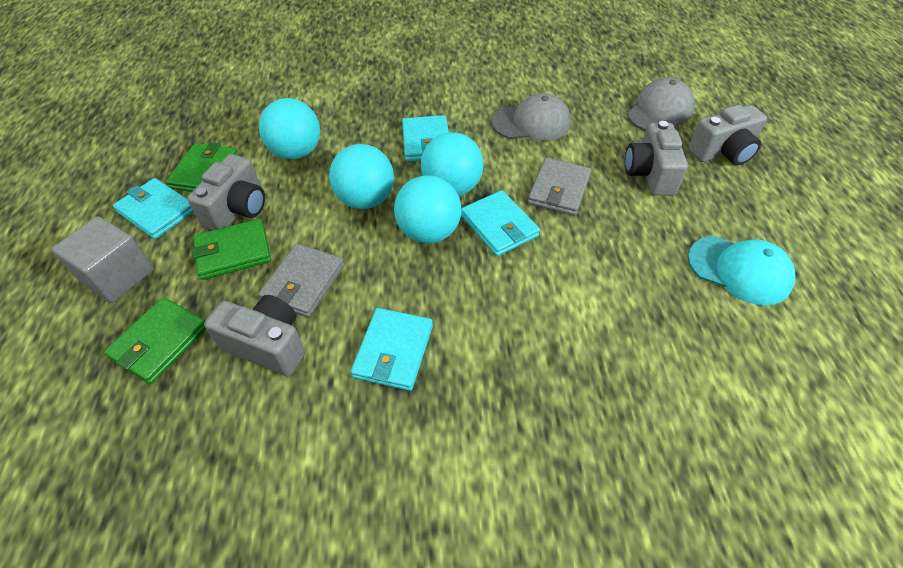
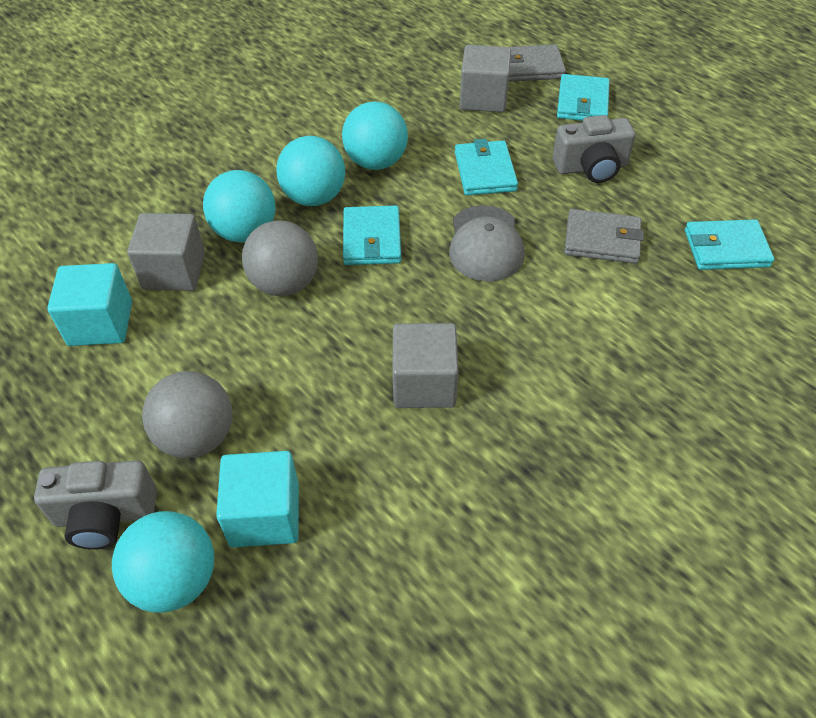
green wallet: 3 -> 0
grey ball: 0 -> 2
grey camera: 4 -> 2
grey cap: 2 -> 1
grey cube: 1 -> 3
turquoise cap: 1 -> 0
turquoise cube: 0 -> 2

